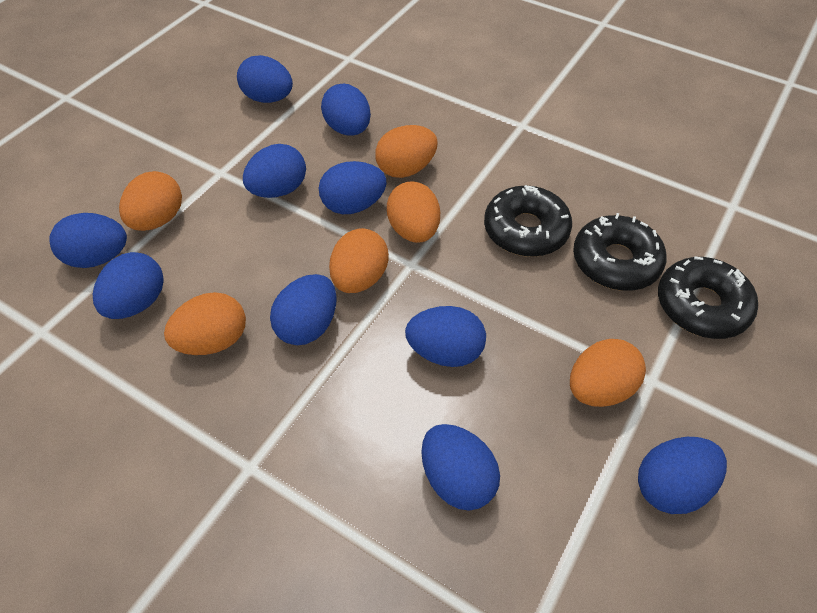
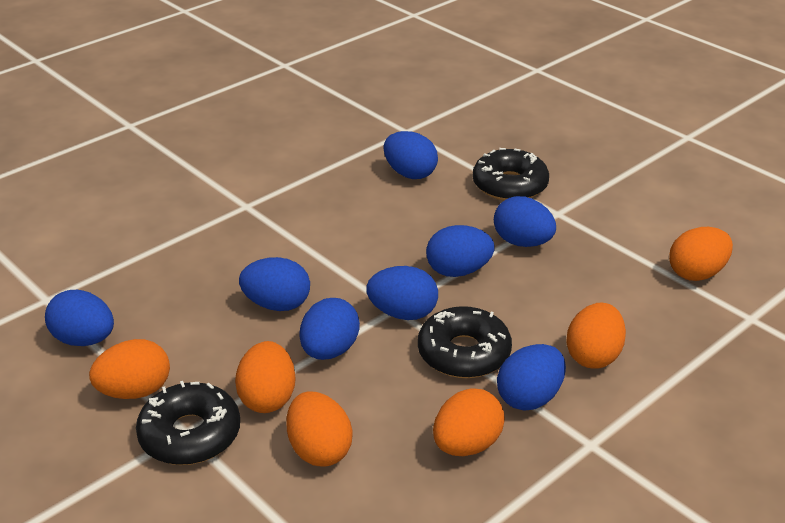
blue egg: 10 -> 8

